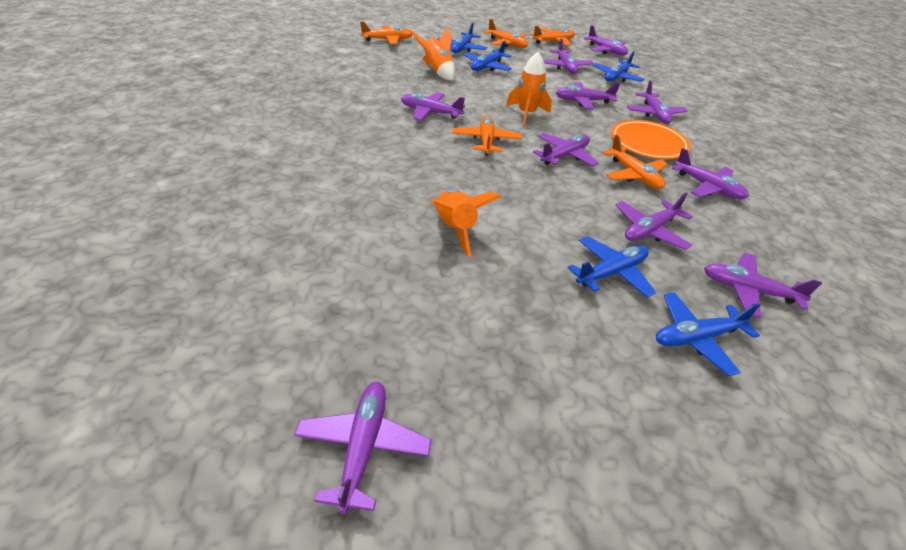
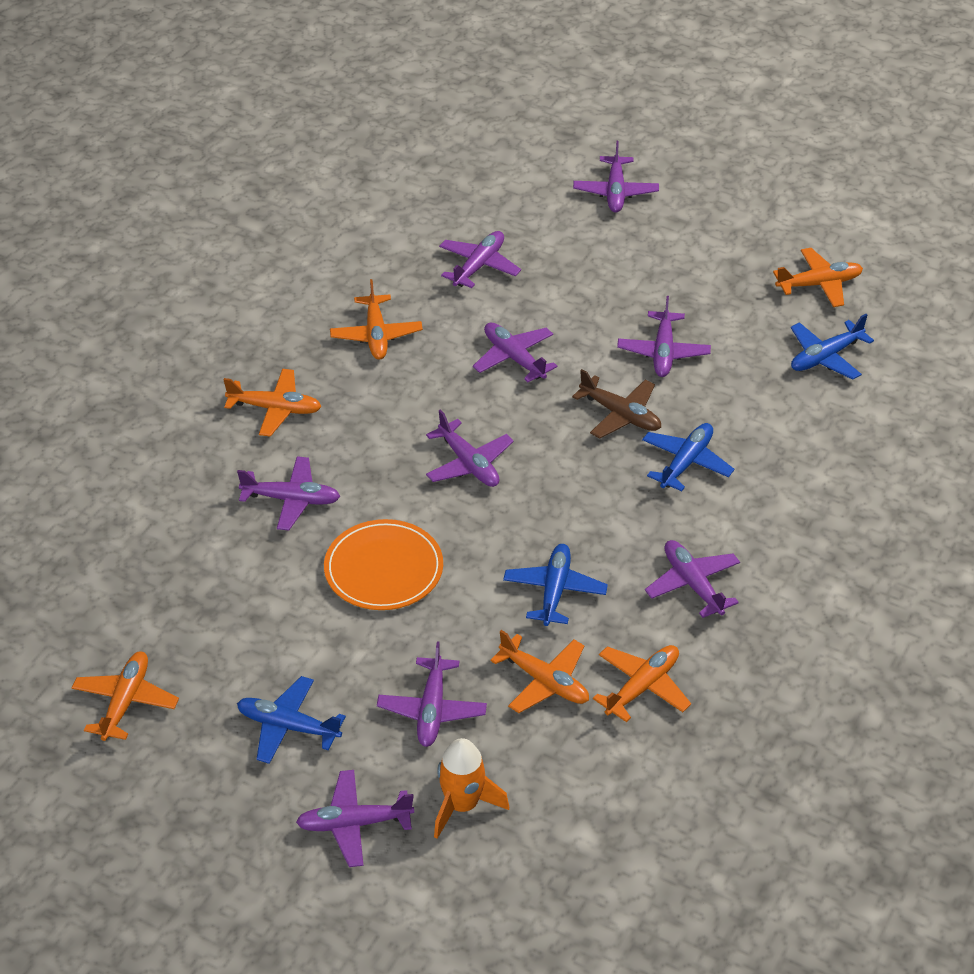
blue plane: 5 -> 4
brown plane: 0 -> 1
orange plane: 5 -> 6
orange rocket: 3 -> 1
purple plane: 10 -> 9

